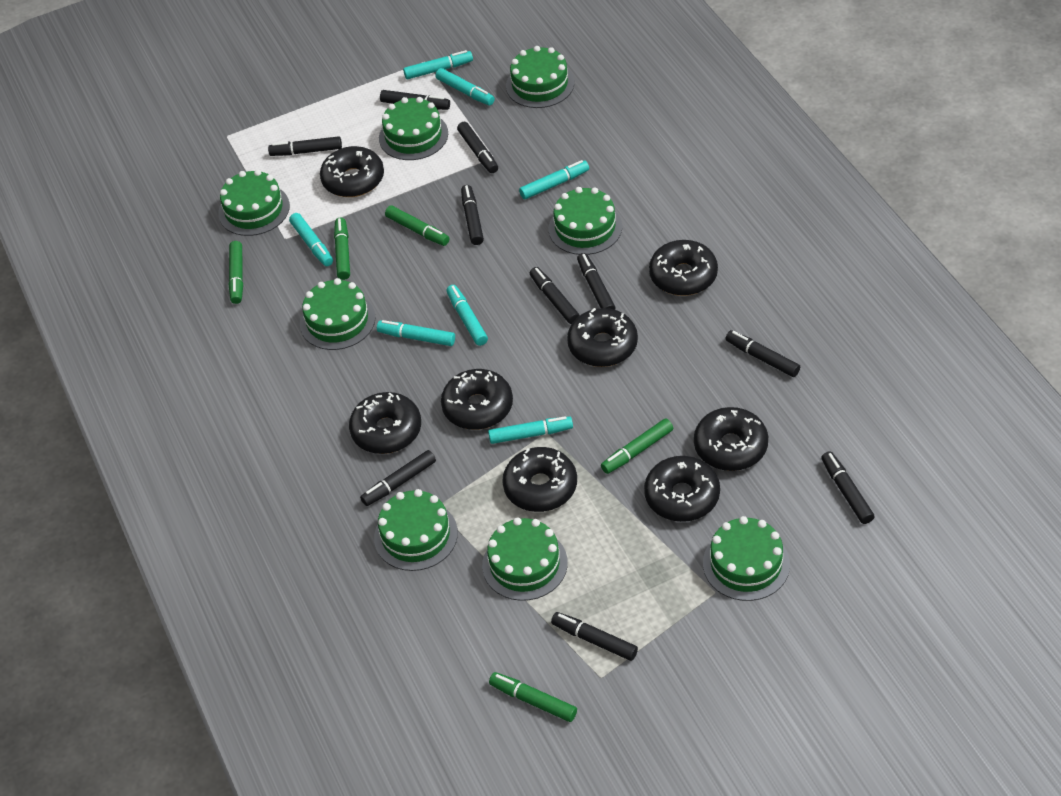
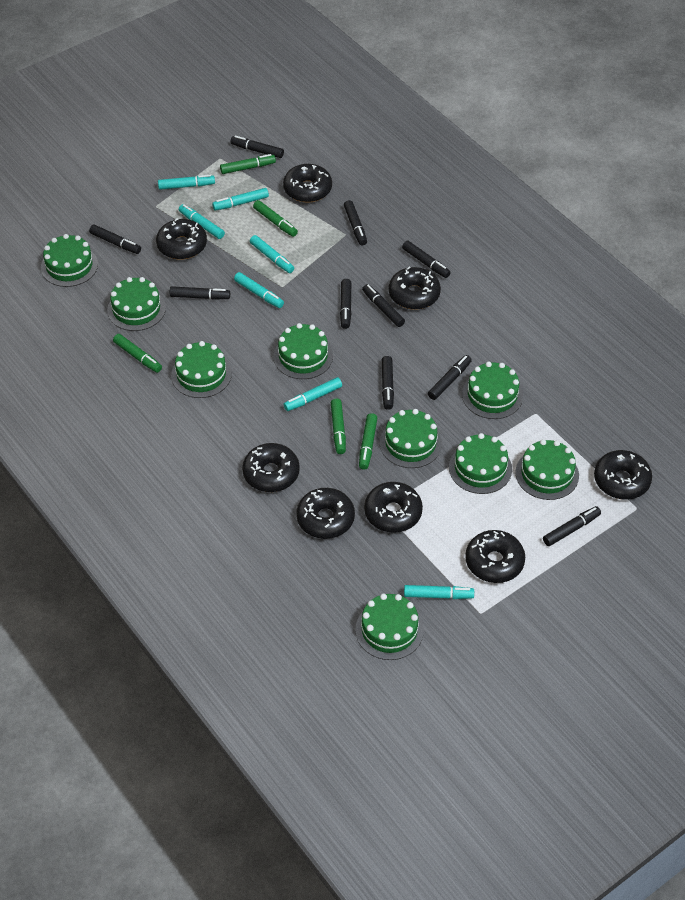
green cake: 8 -> 9

